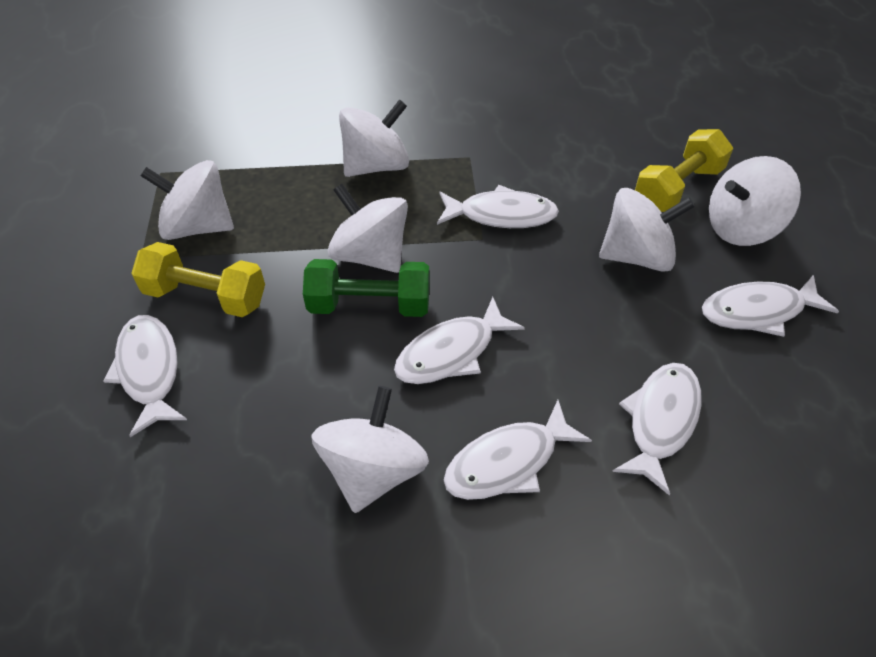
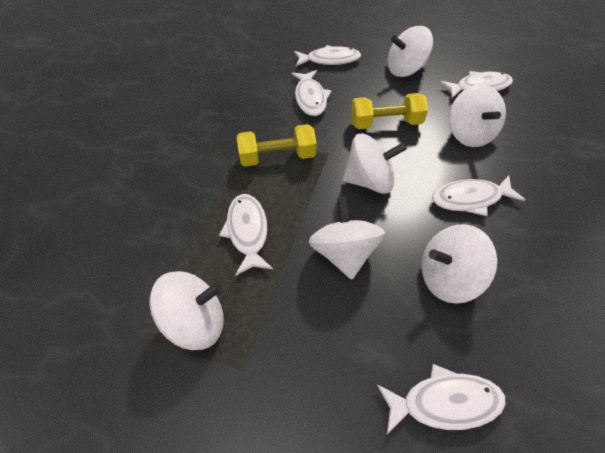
green dumbbell: 1 -> 0

